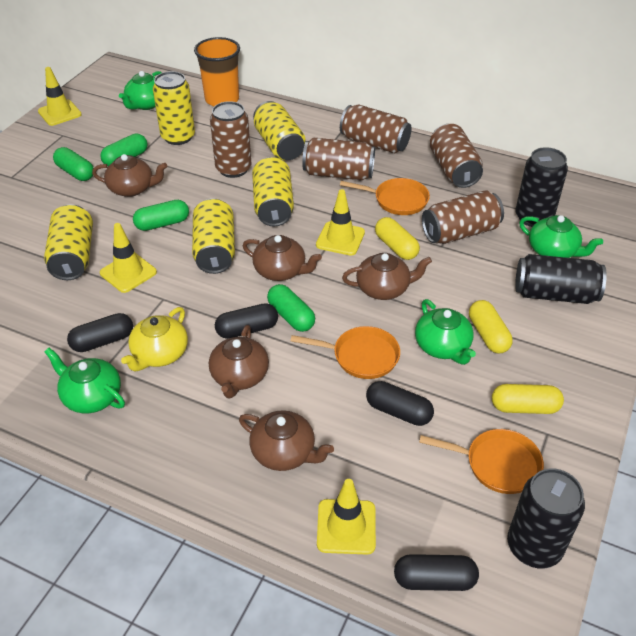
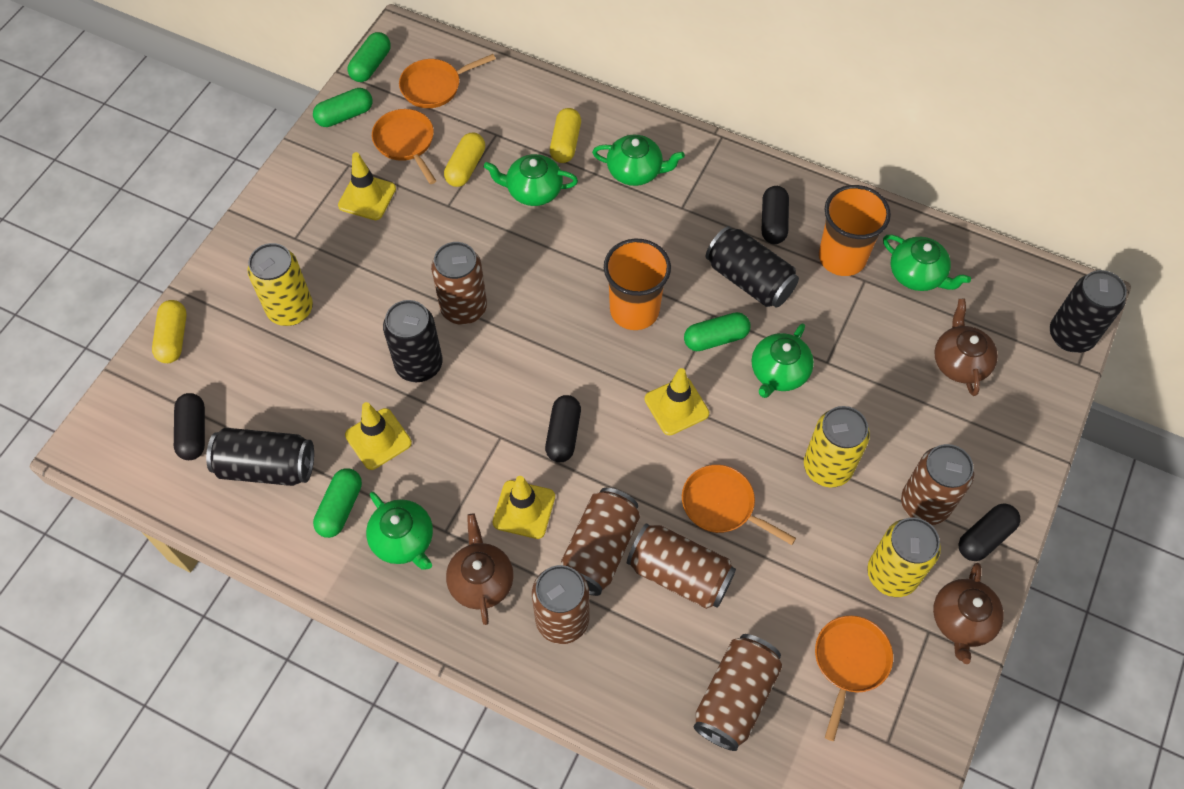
black can: 3 -> 4
brown can: 5 -> 6
brown teapot: 5 -> 3
green teapot: 4 -> 5
orange cup: 1 -> 2
orange pan: 3 -> 4
yellow can: 5 -> 3
yellow teapot: 1 -> 0

